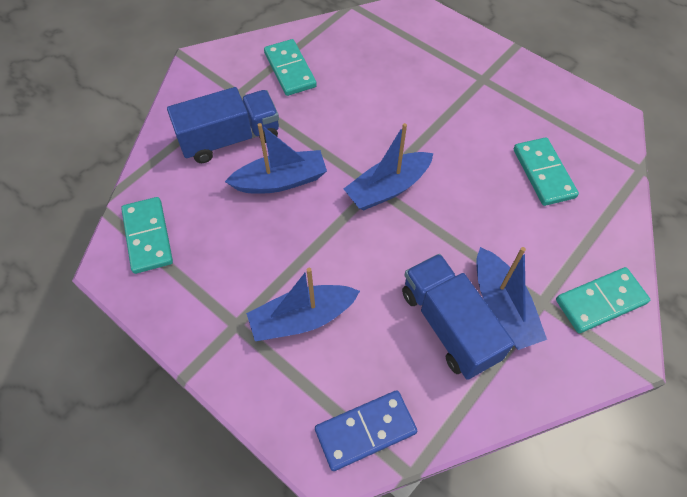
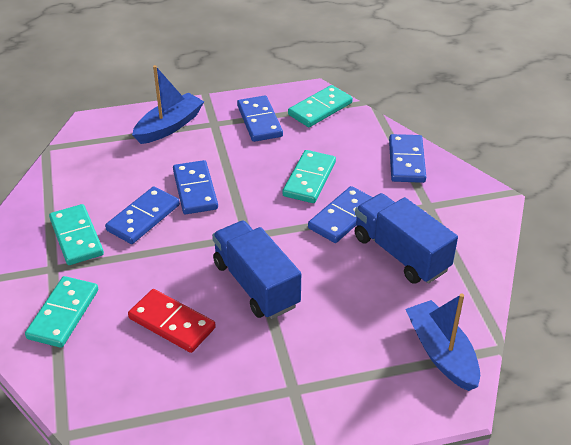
blue boat: 4 -> 2
blue domino: 1 -> 5
red domino: 0 -> 1

